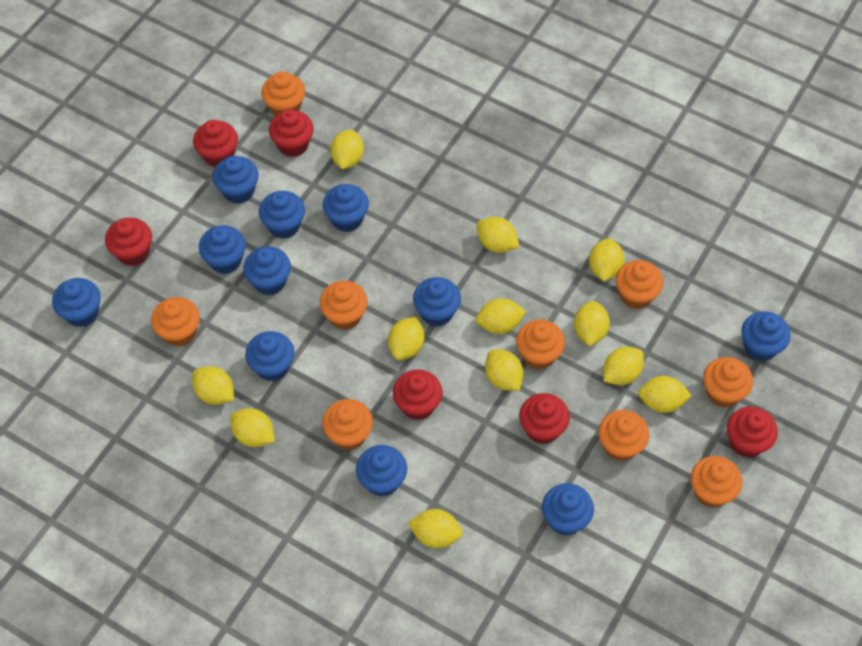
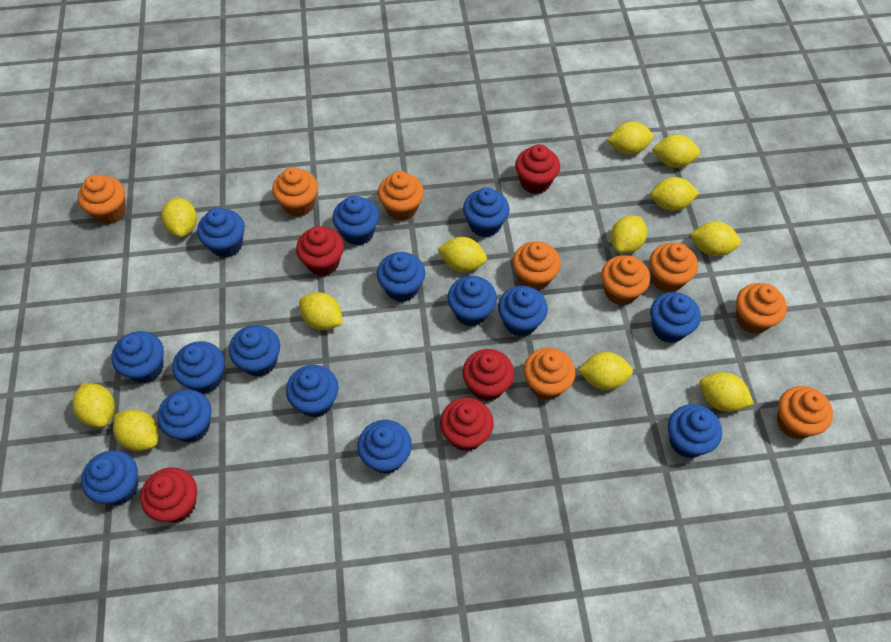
blue cupcake: 11 -> 15
red cupcake: 6 -> 5

